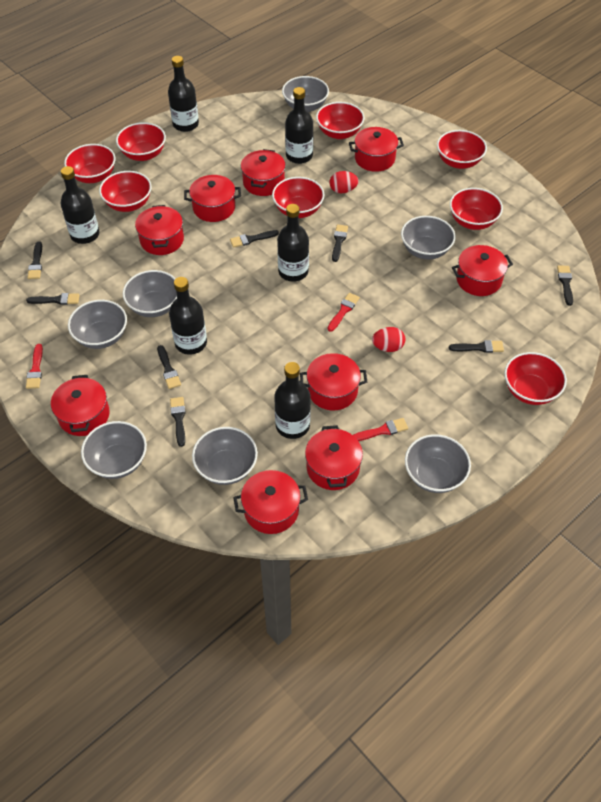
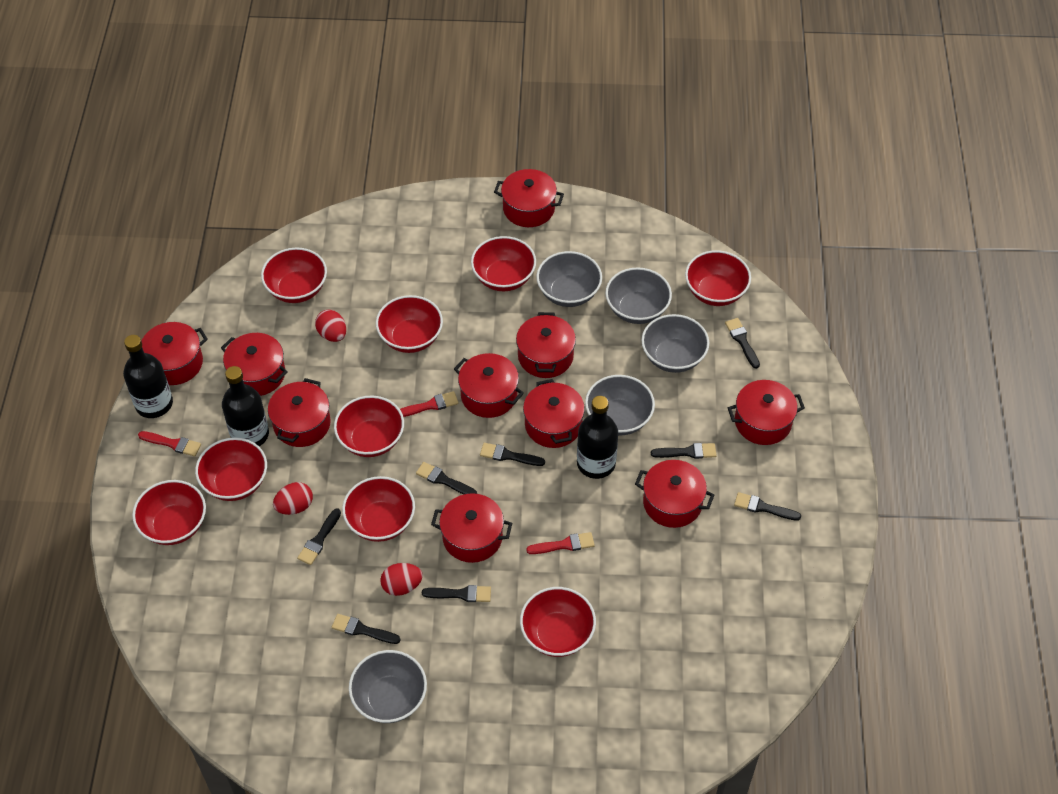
black bottle: 6 -> 3
grey bowl: 7 -> 5
red bowl: 8 -> 9
red egg: 2 -> 3
red pot: 9 -> 10

